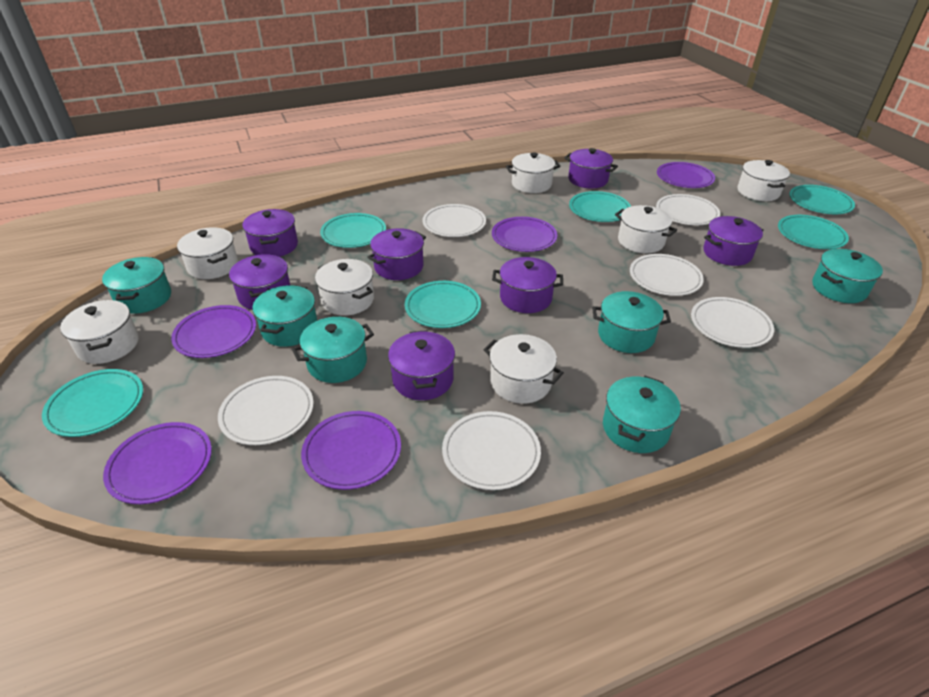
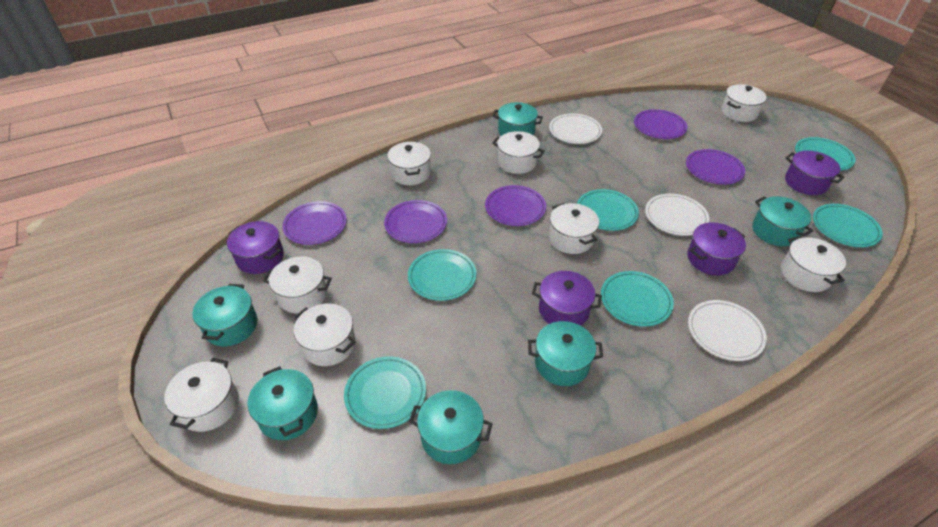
purple pot: 7 -> 4
white plate: 6 -> 3
white pot: 7 -> 8

